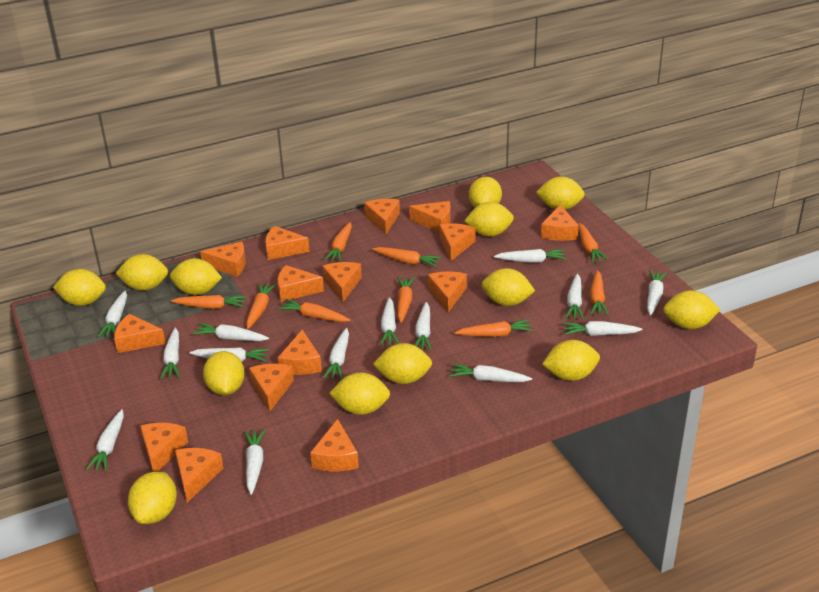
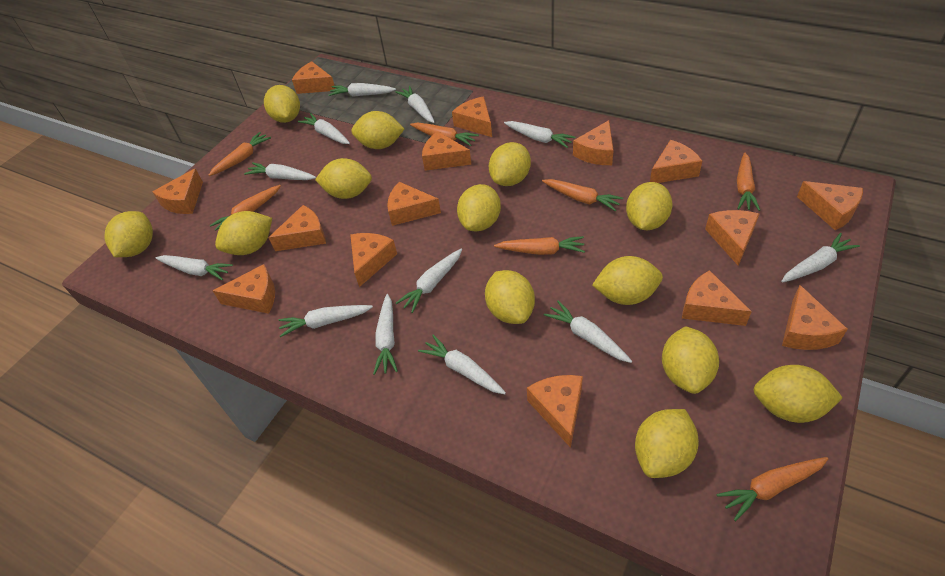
orange carrot: 9 -> 7
white carrot: 14 -> 12

